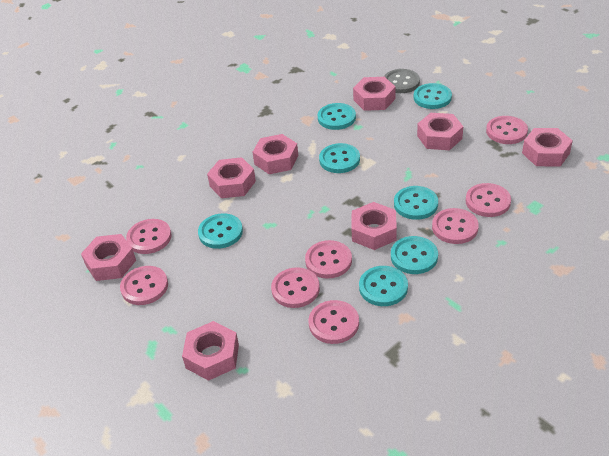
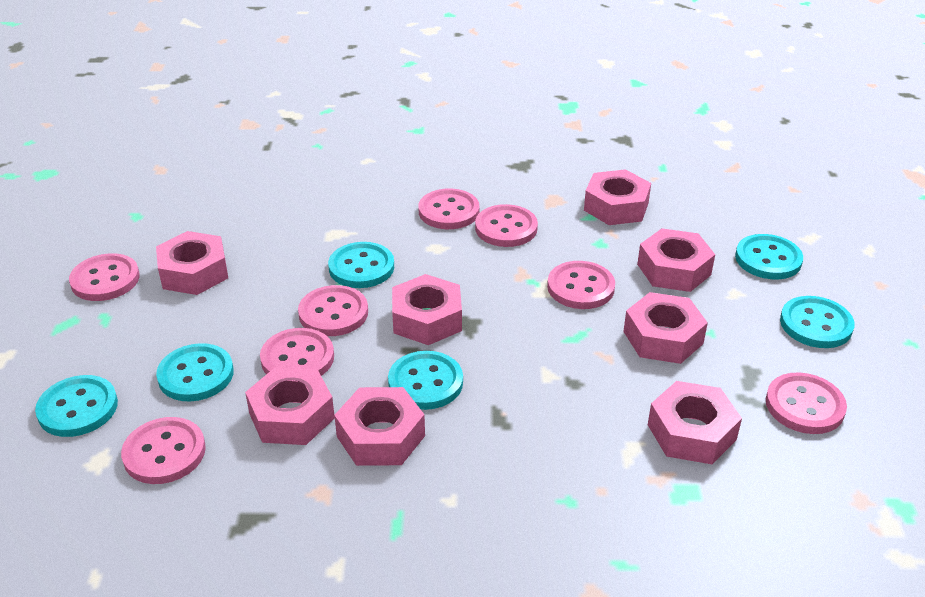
grey button: 1 -> 0
turquoise button: 7 -> 6

